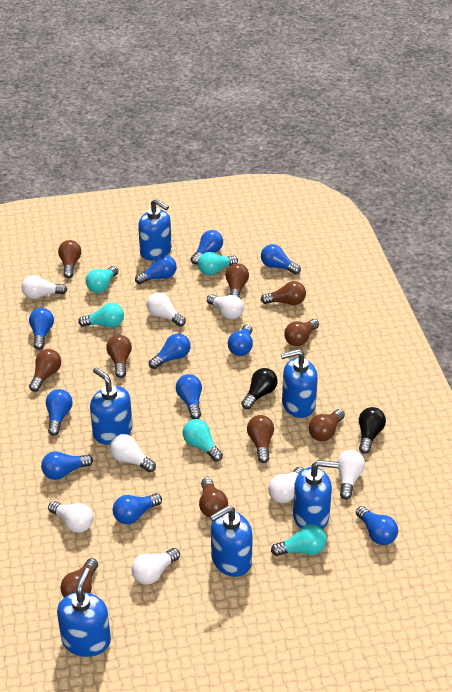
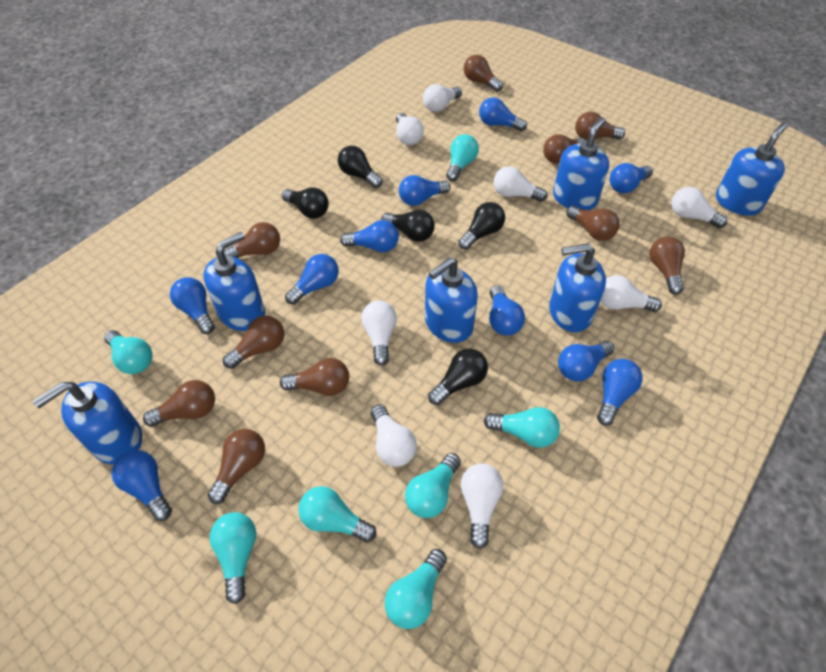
black light bulb: 2 -> 5
blue light bulb: 11 -> 10
turquoise light bulb: 5 -> 7

